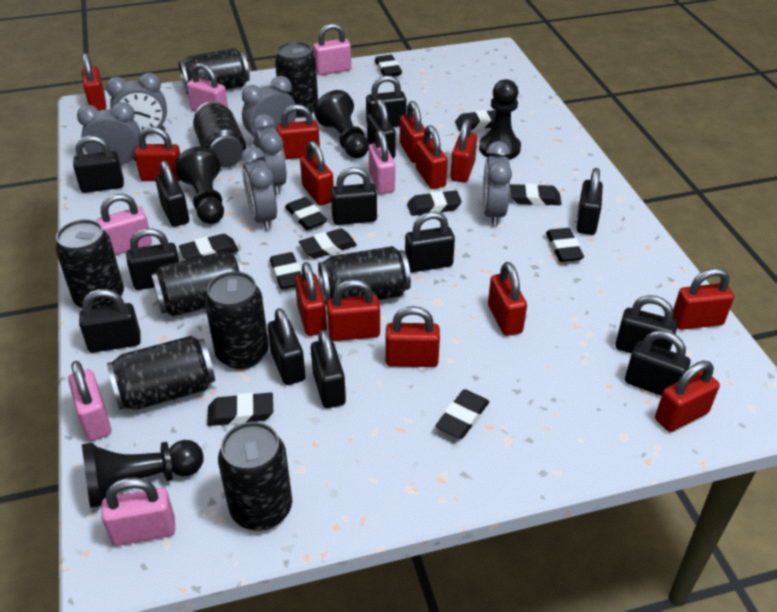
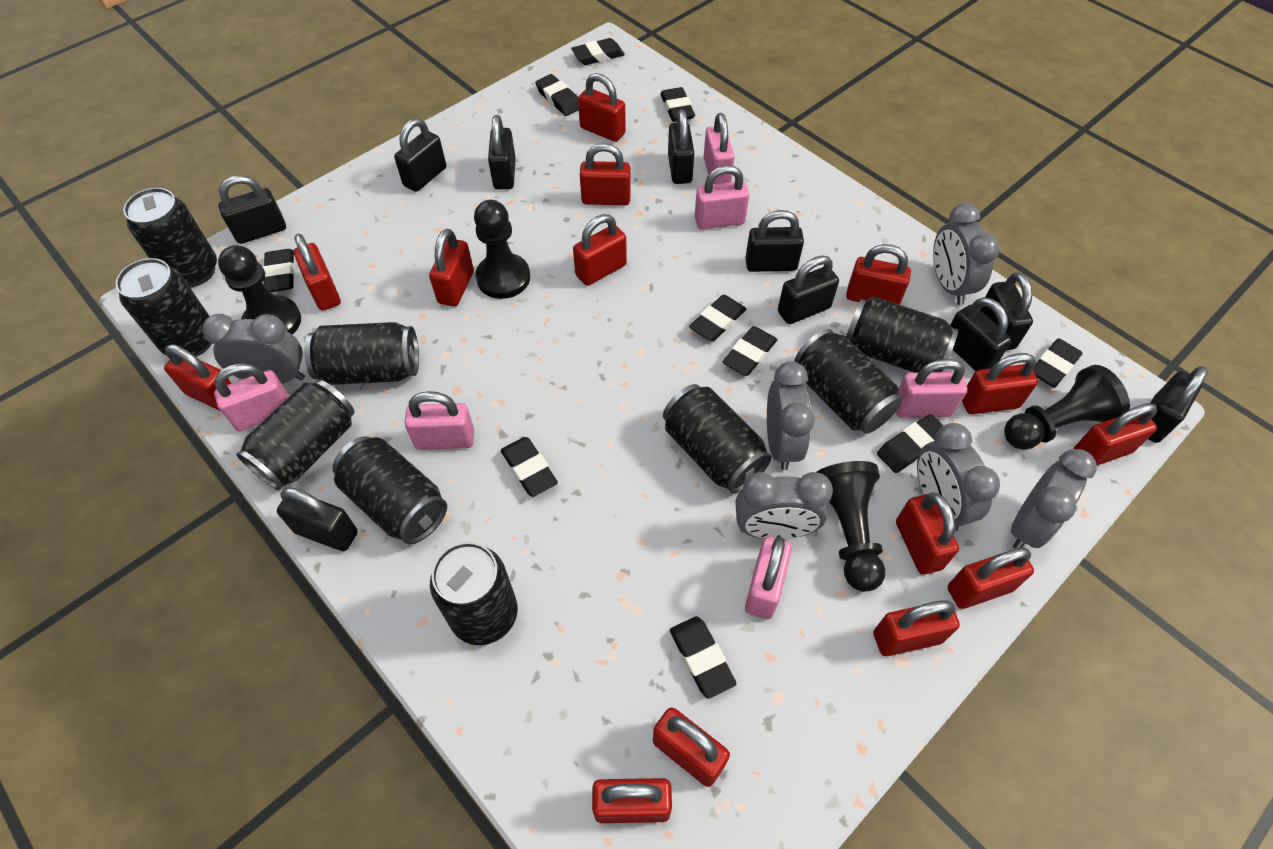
black eraser: 11 -> 10
black padlock: 13 -> 10
red padlock: 13 -> 14

